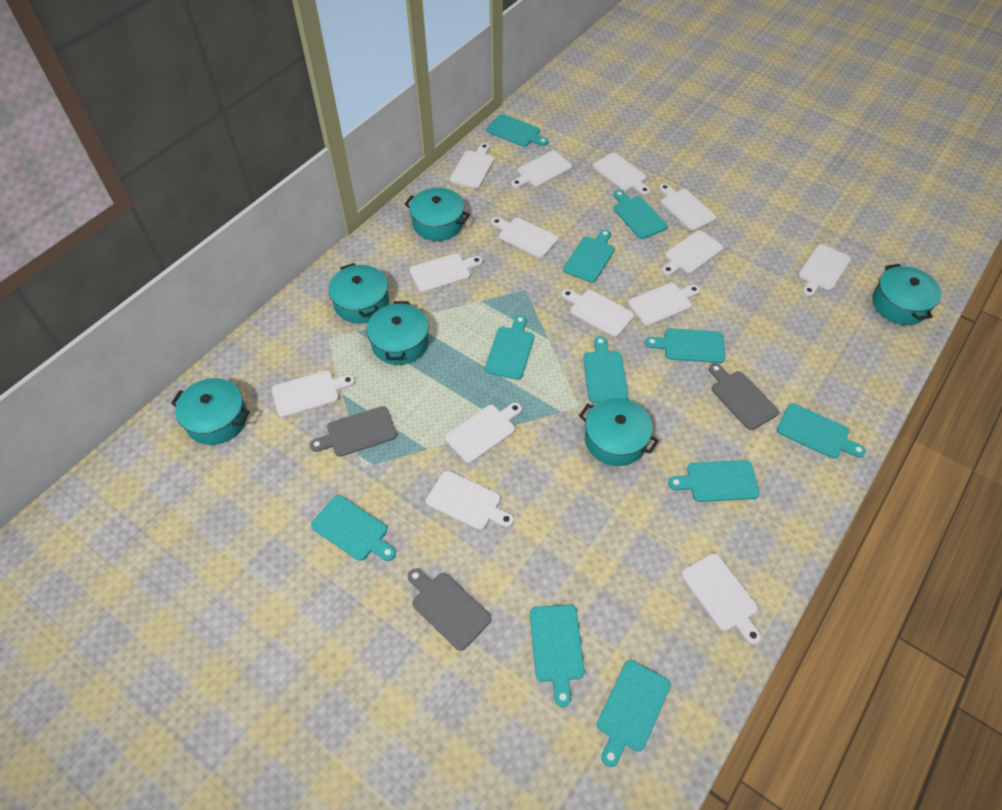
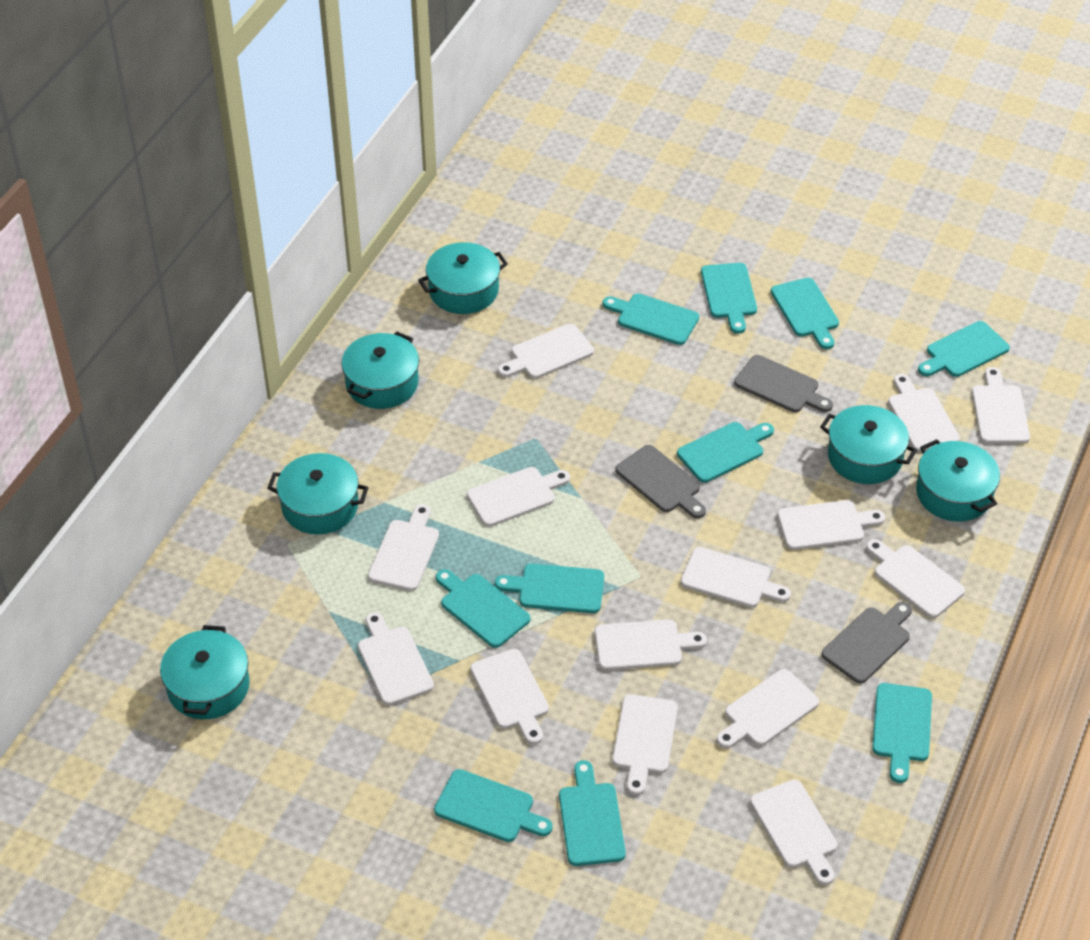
turquoise cutting board: 11 -> 10

